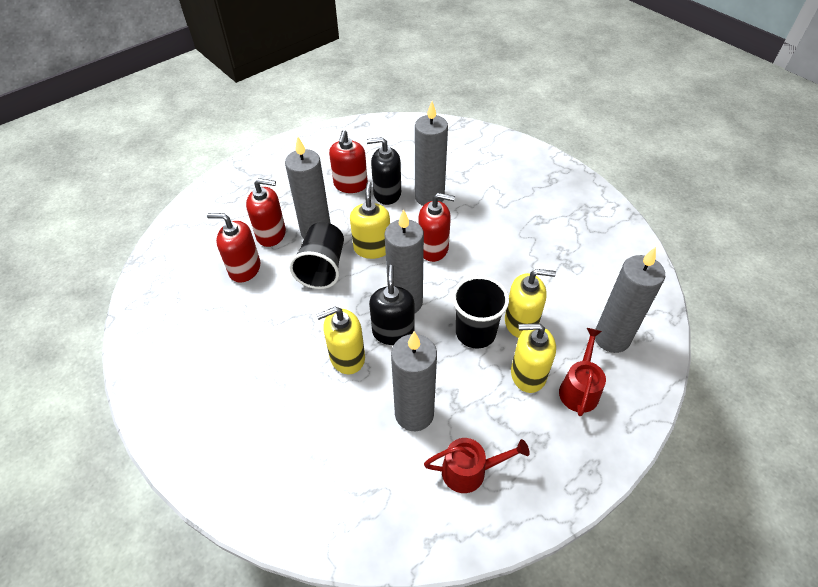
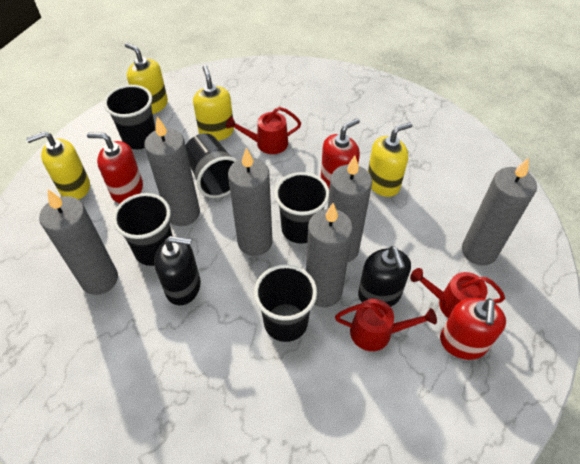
black cup: 2 -> 5
grey candle: 5 -> 6
red soap dispenser: 4 -> 3
red watering can: 2 -> 3

